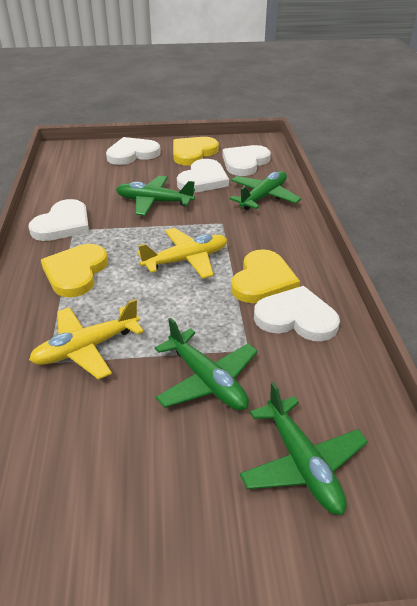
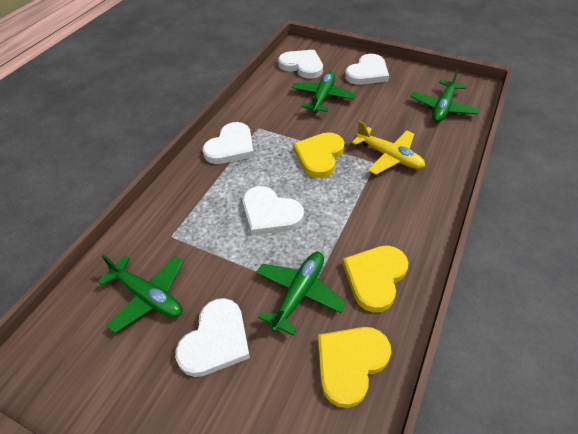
yellow plane: 2 -> 1

